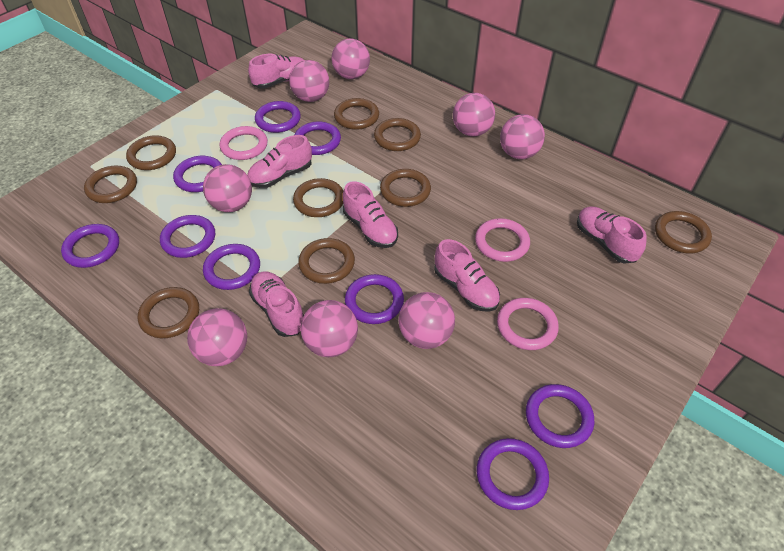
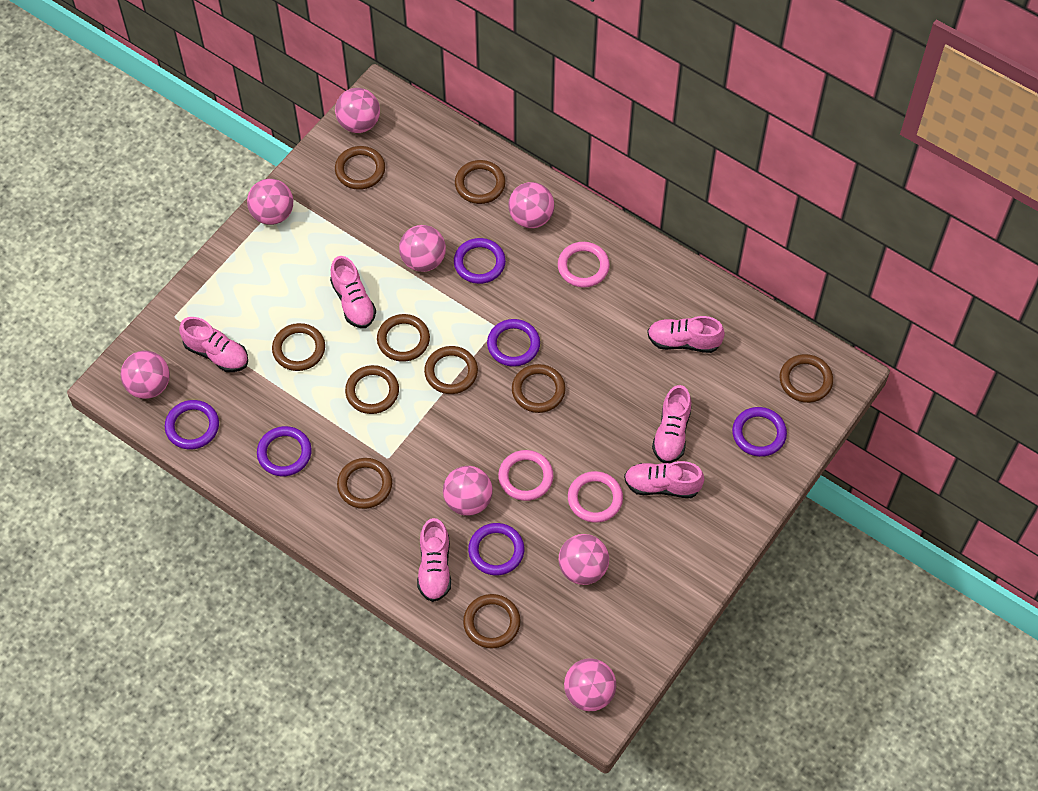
brown ring: 9 -> 10
purple ring: 9 -> 6

